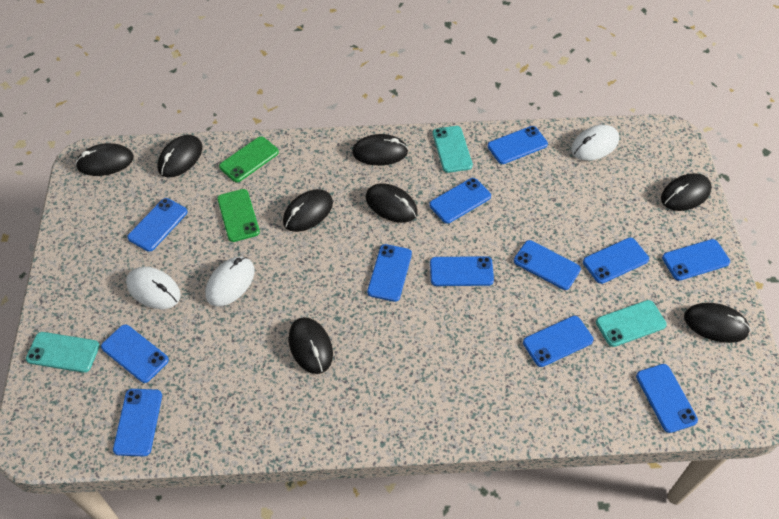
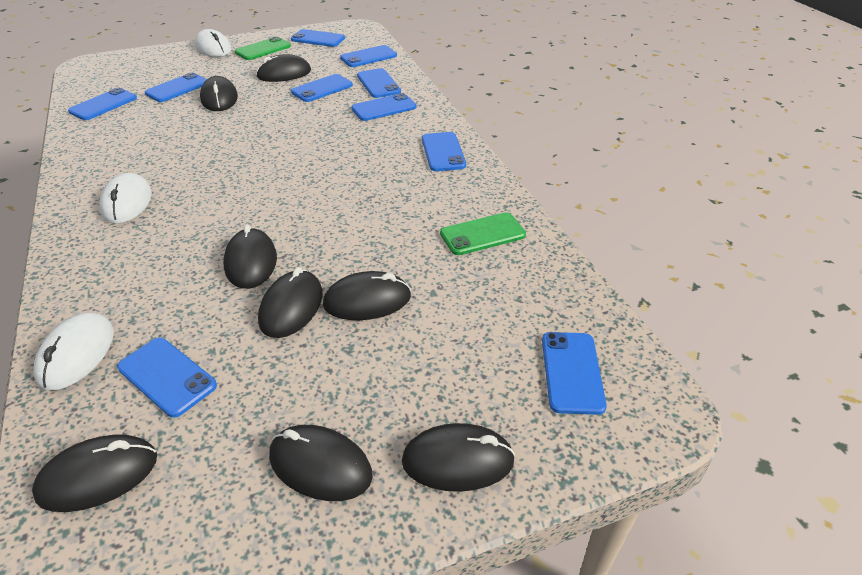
blue phone: 12 -> 10
turquoise phone: 3 -> 0

